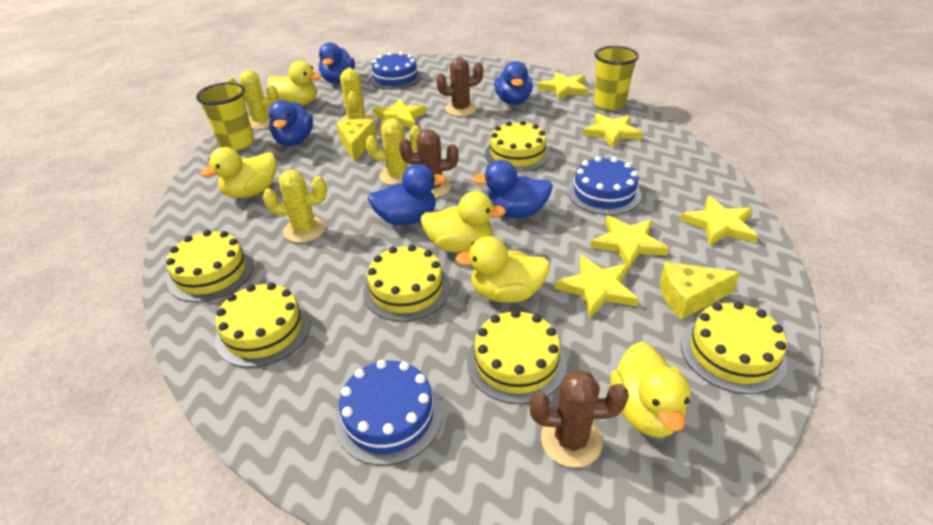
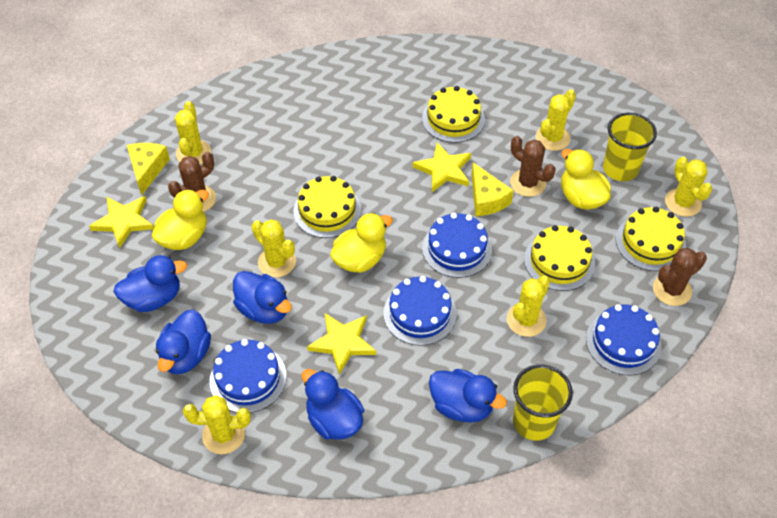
blue cake: 3 -> 4
yellow cactus: 4 -> 6
yellow cake: 6 -> 4
yellow duck: 5 -> 3
yellow star: 6 -> 3

